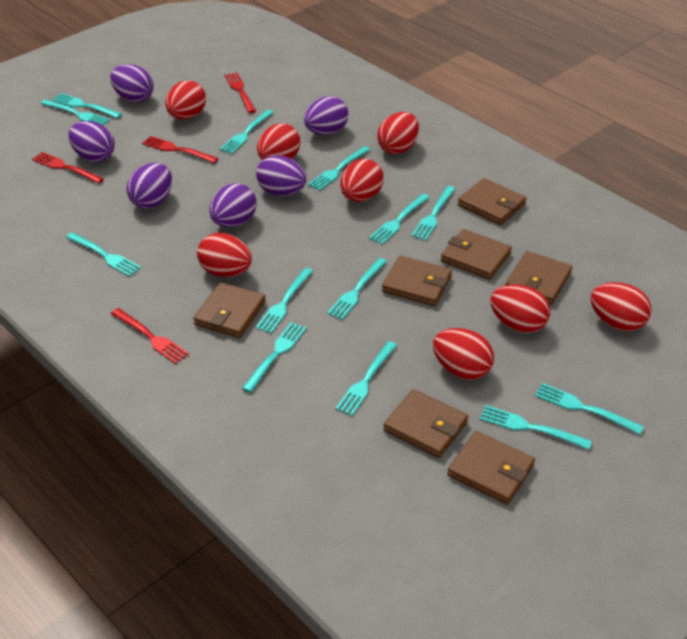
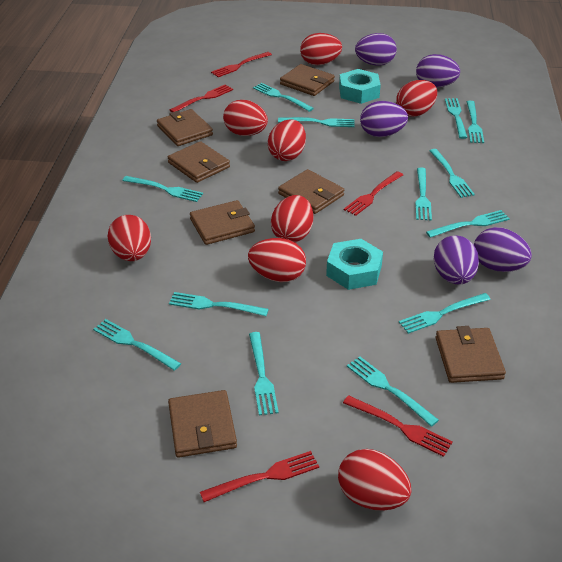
purple egg: 6 -> 5
red fork: 4 -> 5
turquoise nut: 0 -> 2

